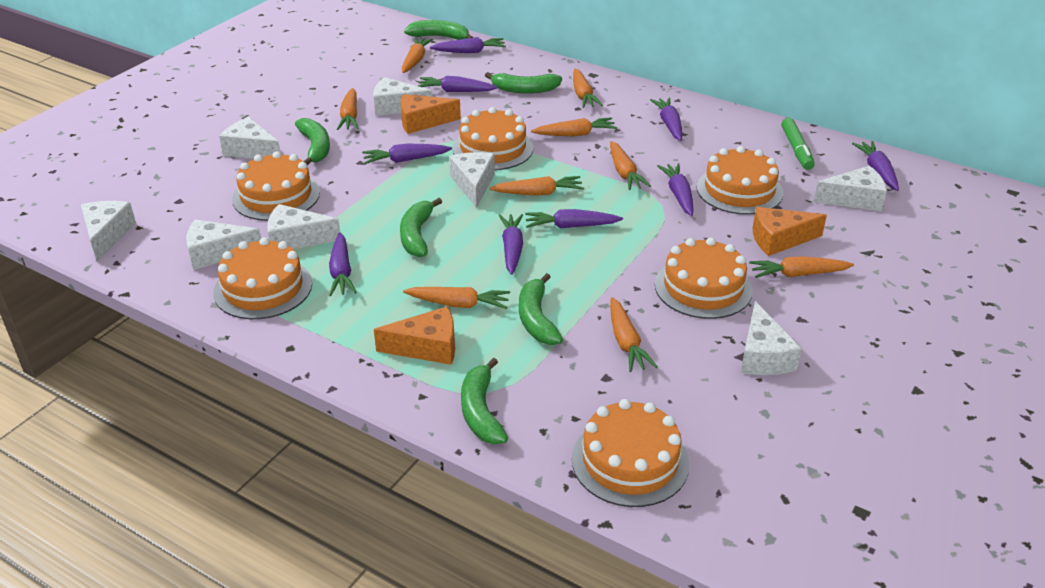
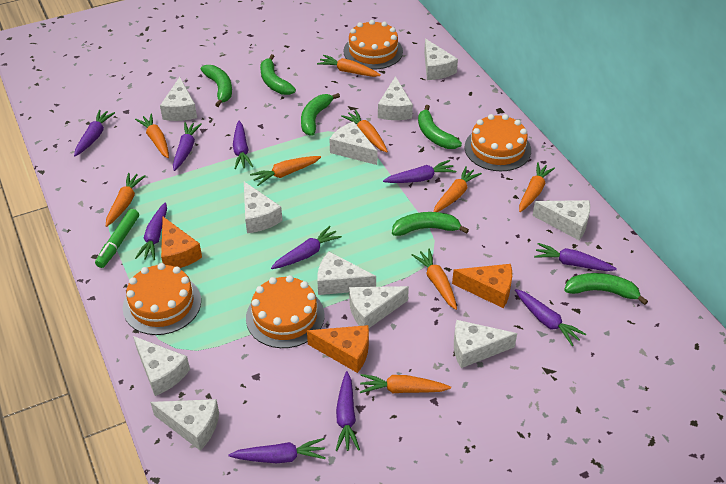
orange cake: 6 -> 4
purple carrot: 9 -> 10
white cheese: 8 -> 11

